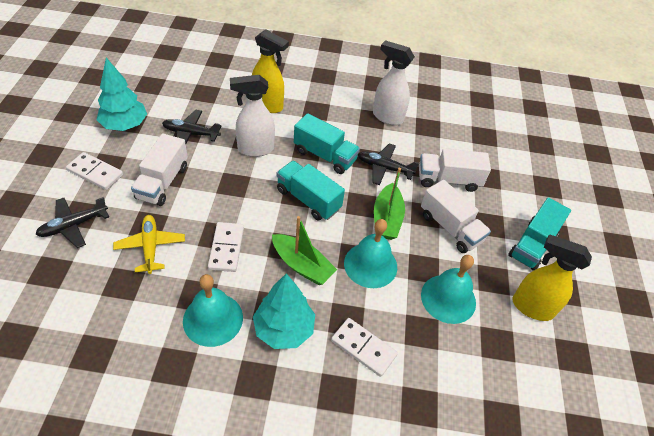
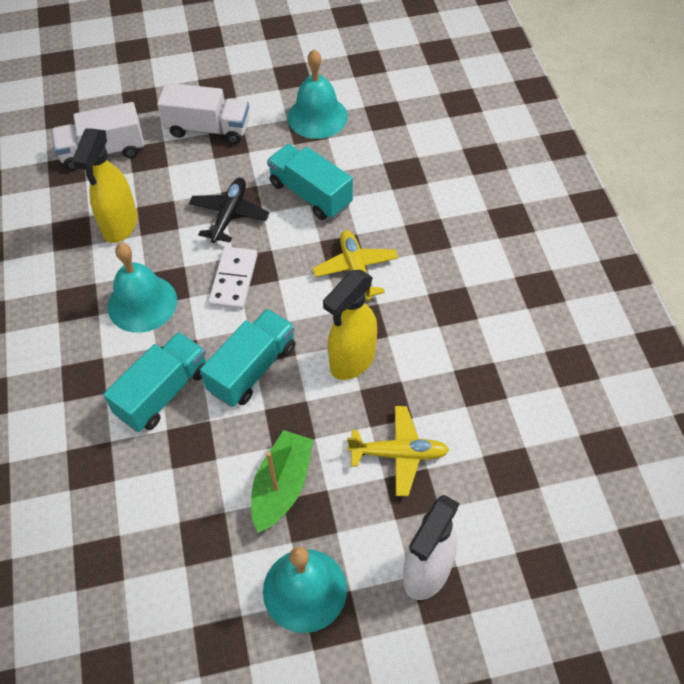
black plane: 3 -> 1
green boat: 2 -> 1
turquoise tree: 2 -> 0
white domino: 3 -> 1
white spray bottle: 2 -> 1
white truck: 3 -> 2
yellow plane: 1 -> 2

